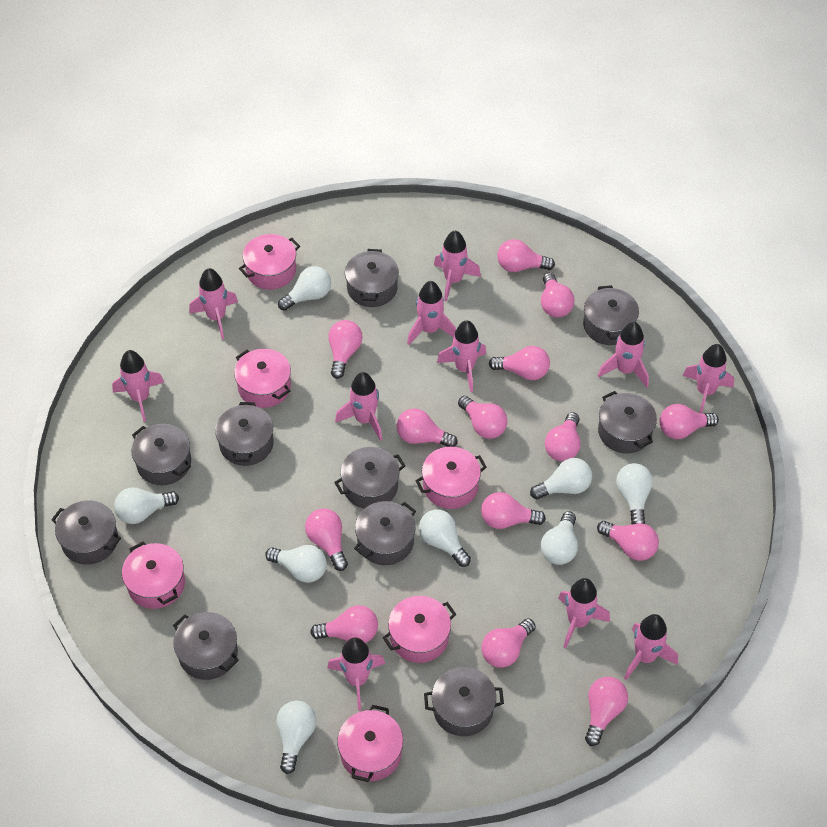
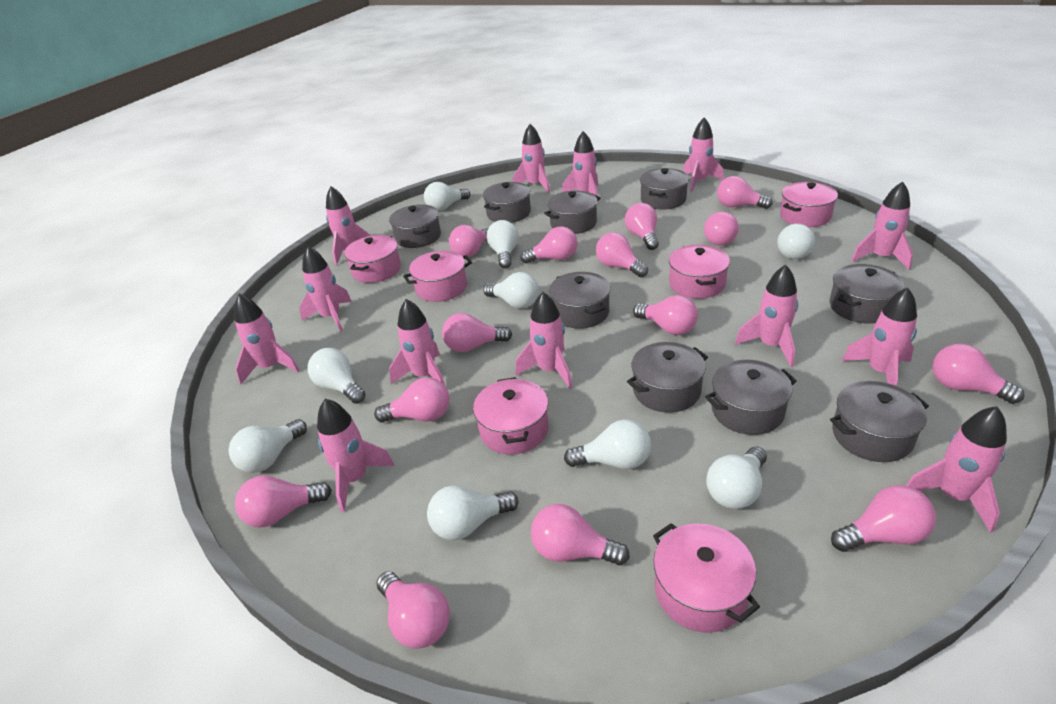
grey pot: 10 -> 9
pink rocket: 11 -> 13
white light bulb: 8 -> 9

